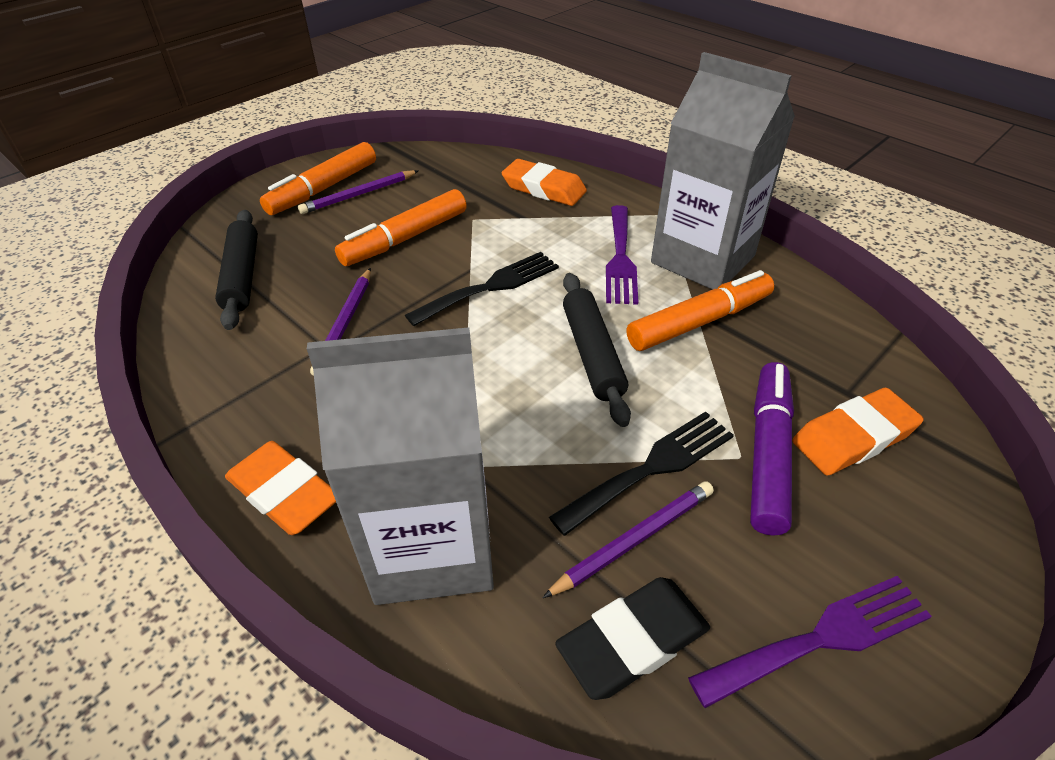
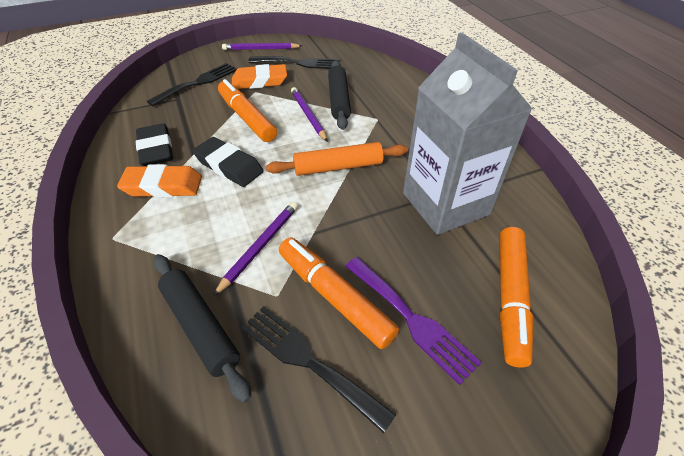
black eraser: 1 -> 2
black fork: 2 -> 3
grey carton: 2 -> 1
orange eraser: 3 -> 2
orange rolling pin: 0 -> 1
purple fork: 2 -> 1
purple marker: 1 -> 0

